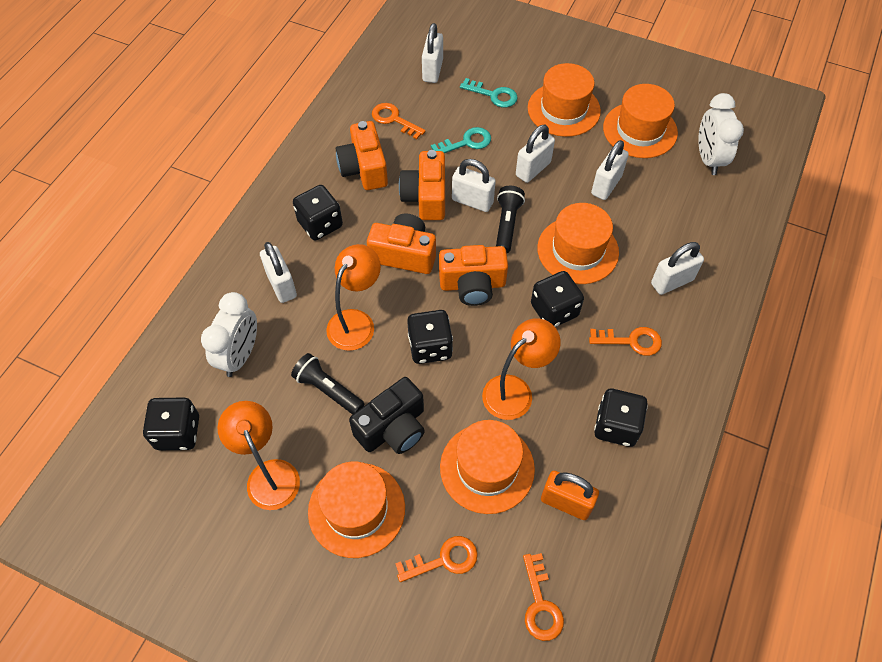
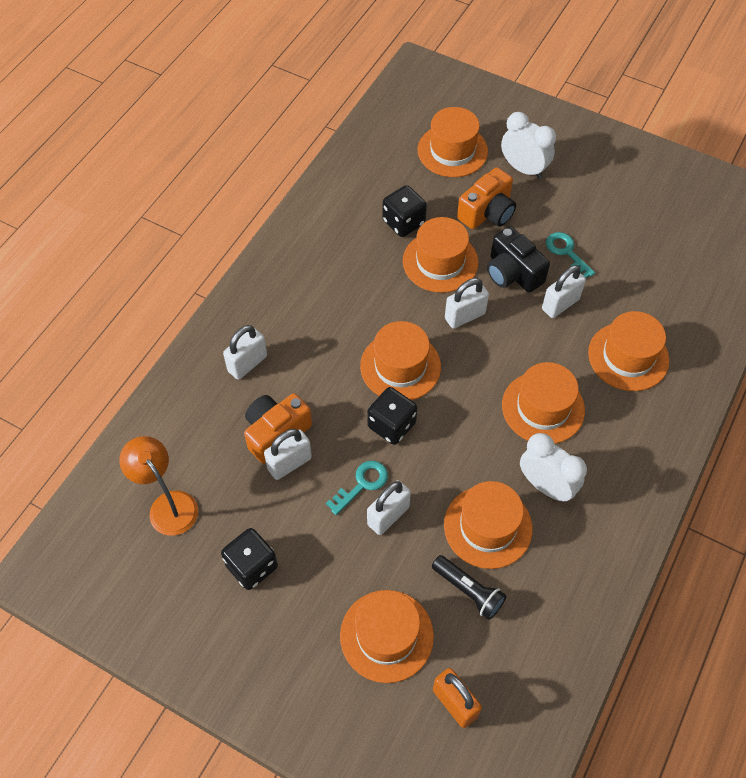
black dice: 5 -> 3
black flashlight: 2 -> 1
orange camera: 4 -> 2
orange hat: 5 -> 7
orange key: 4 -> 0
orange lamp: 3 -> 1
white padlock: 6 -> 5

